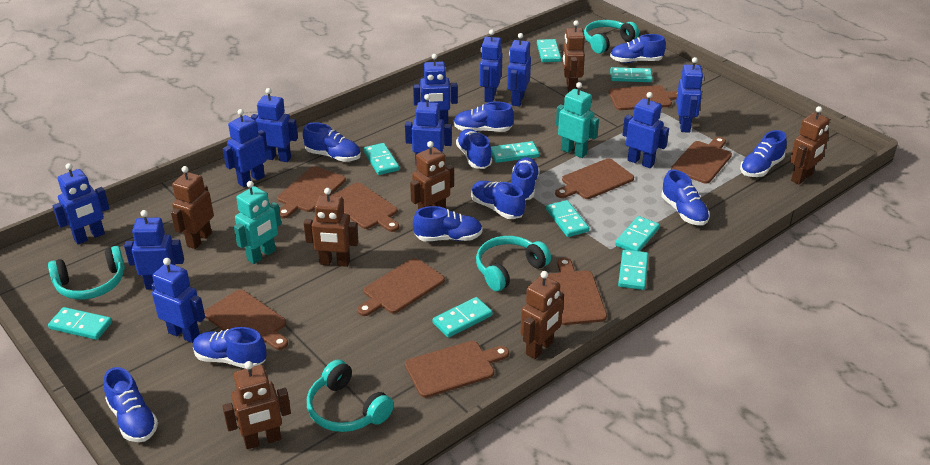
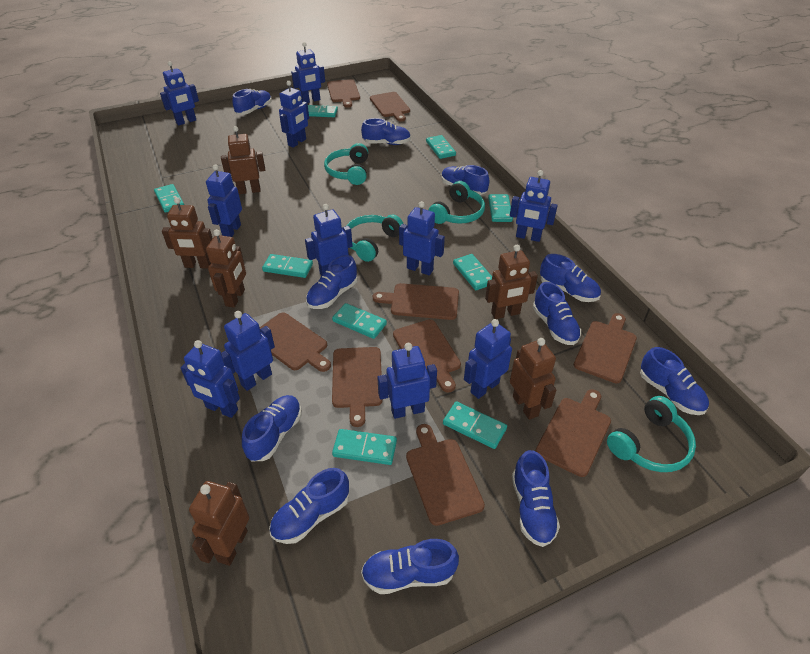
brown robot: 7 -> 6
turquoise robot: 2 -> 0

